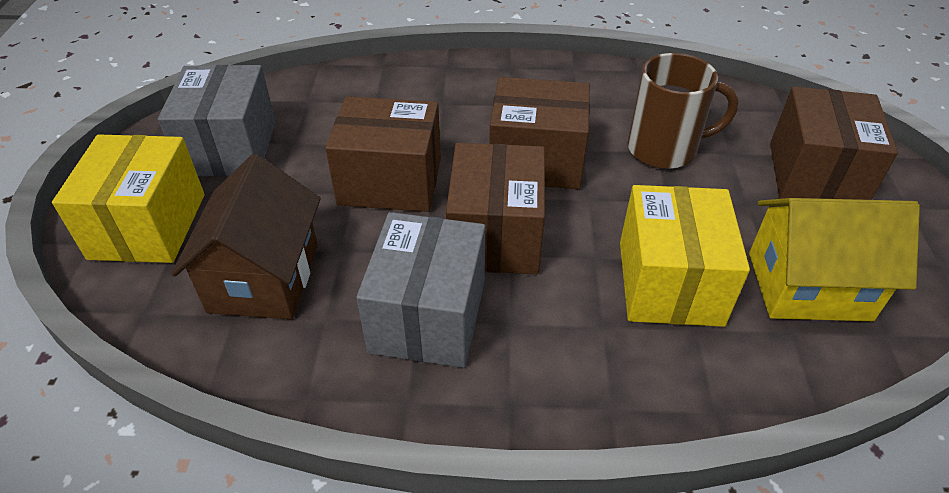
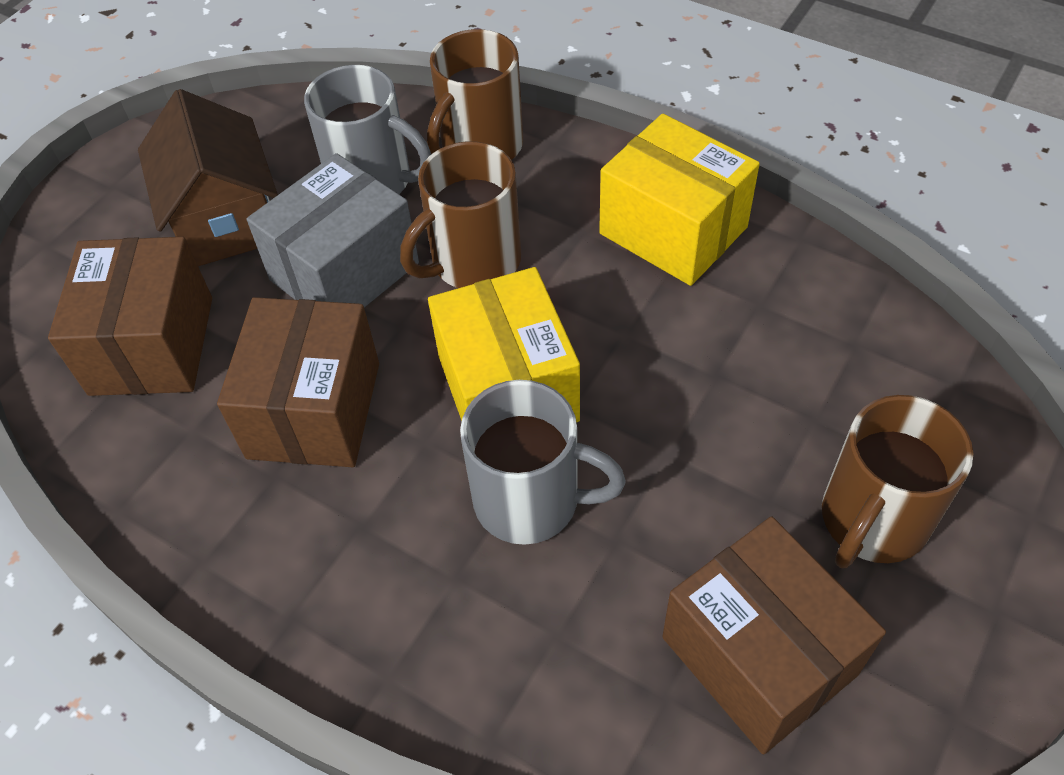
brown box: 4 -> 3
brown mug: 1 -> 3
grey box: 2 -> 1
grey mug: 0 -> 2
yellow house: 1 -> 0

